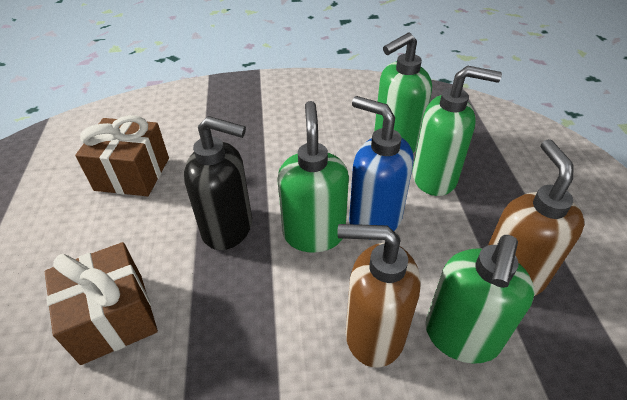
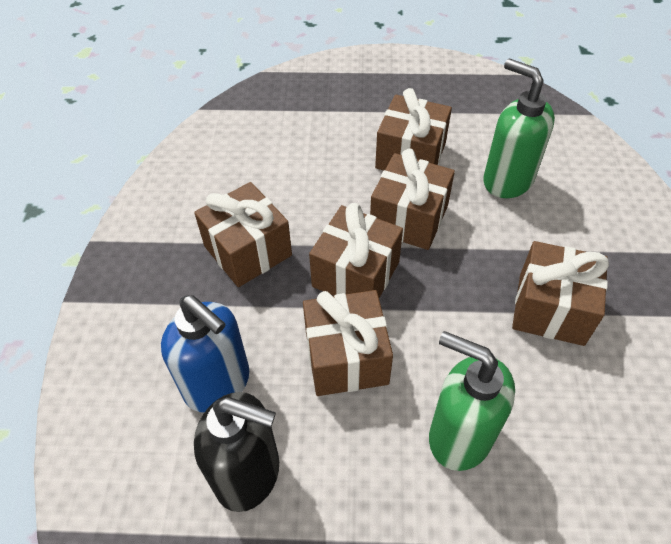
brown gift: 2 -> 6
brown soap dispenser: 2 -> 0
green soap dispenser: 4 -> 2

